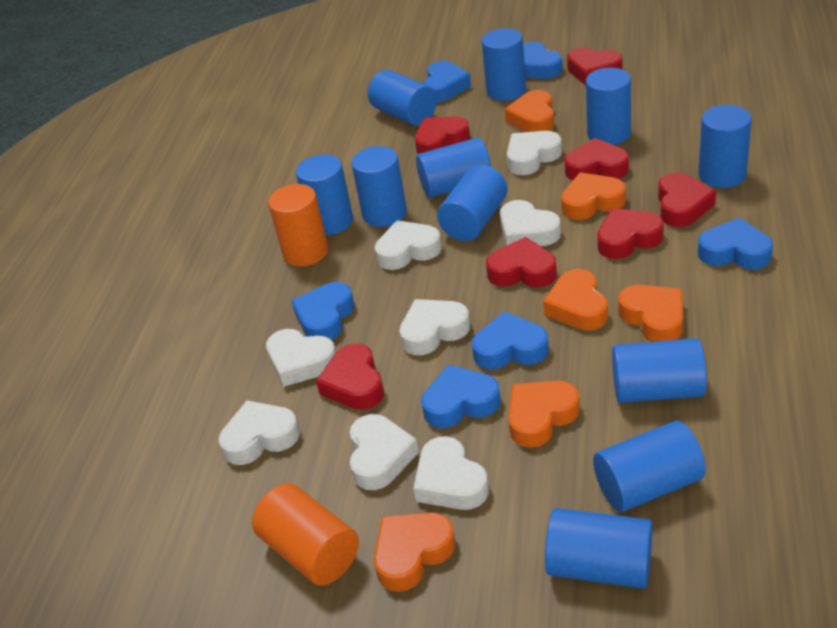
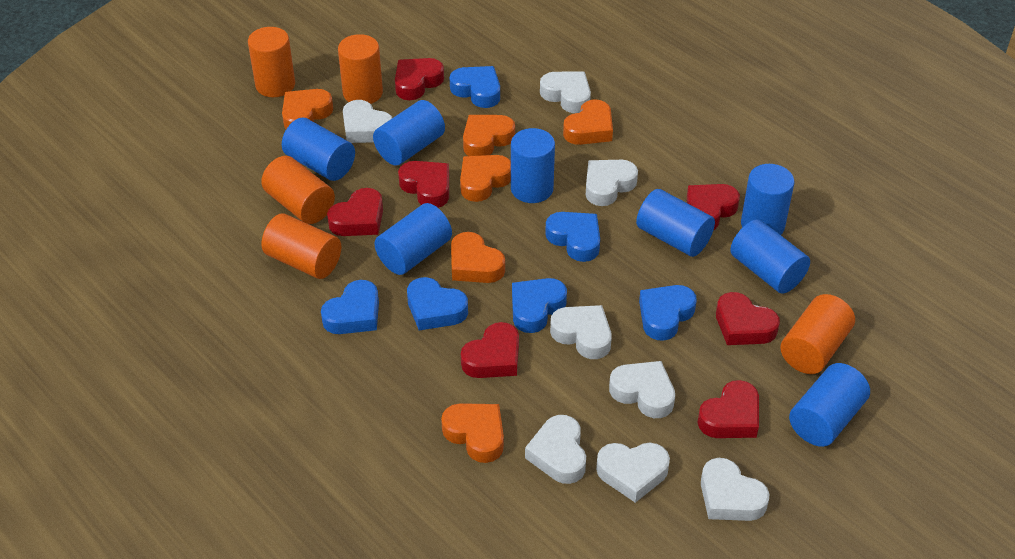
blue cylinder: 11 -> 8
orange cylinder: 2 -> 5

